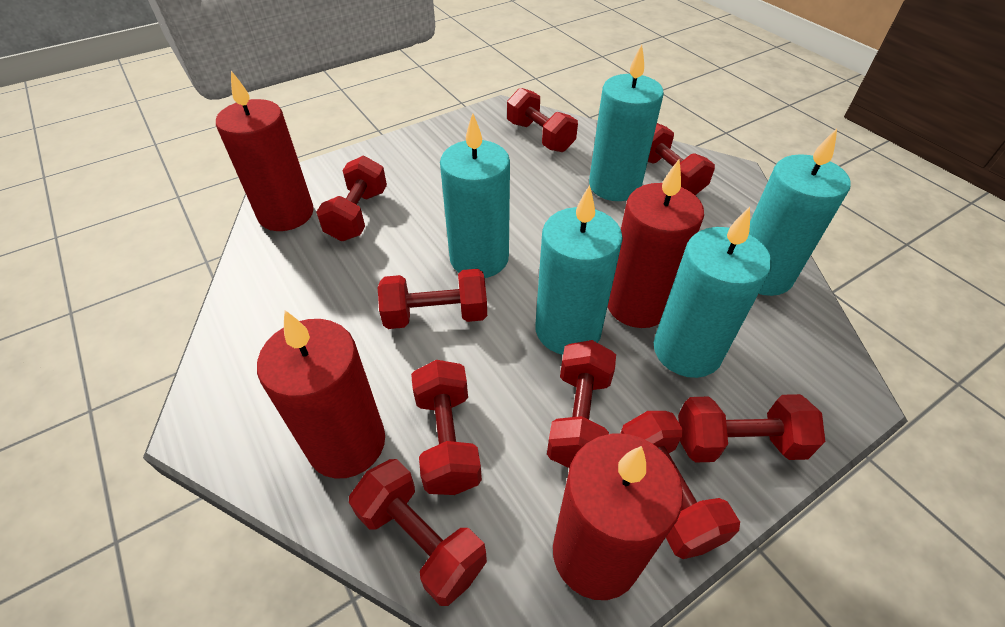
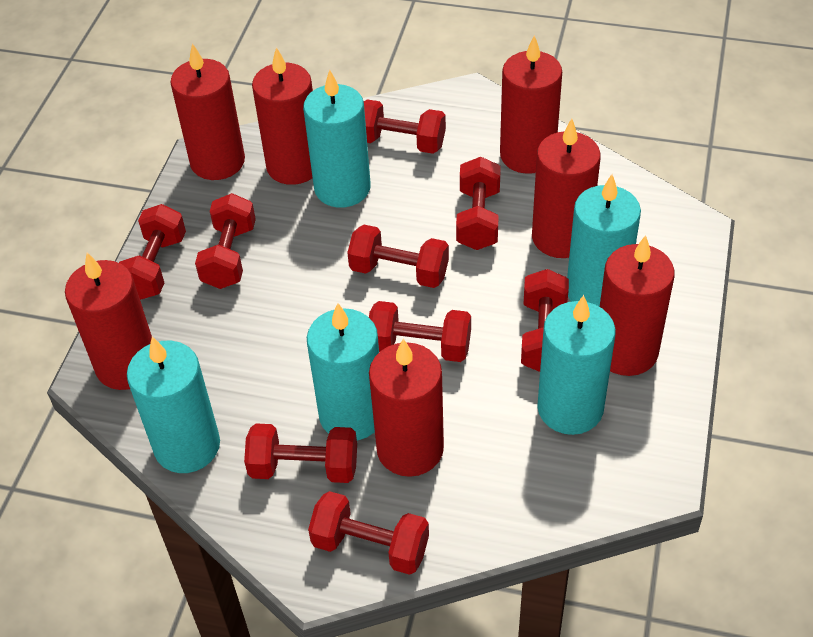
red candle: 4 -> 7

